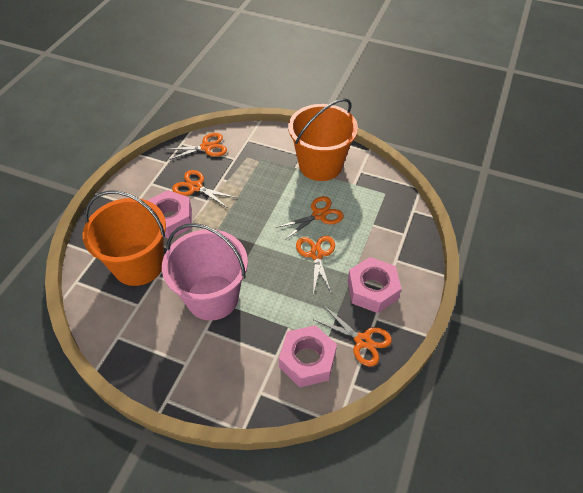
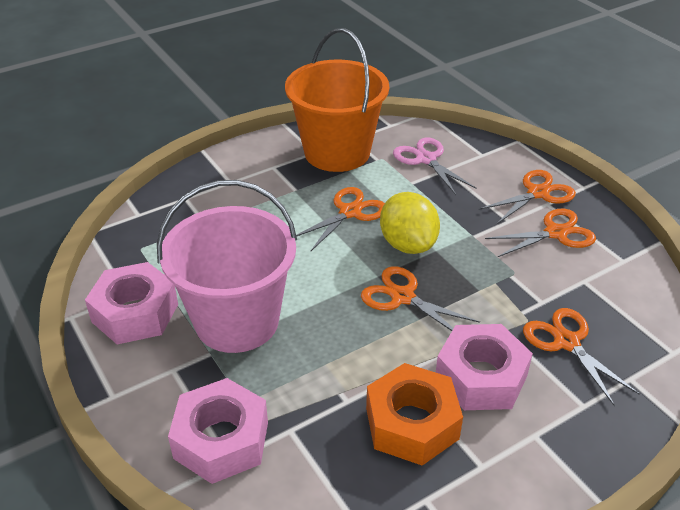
orange bucket: 2 -> 1
orange nut: 0 -> 1
pink scissors: 0 -> 1
yellow lemon: 0 -> 1

